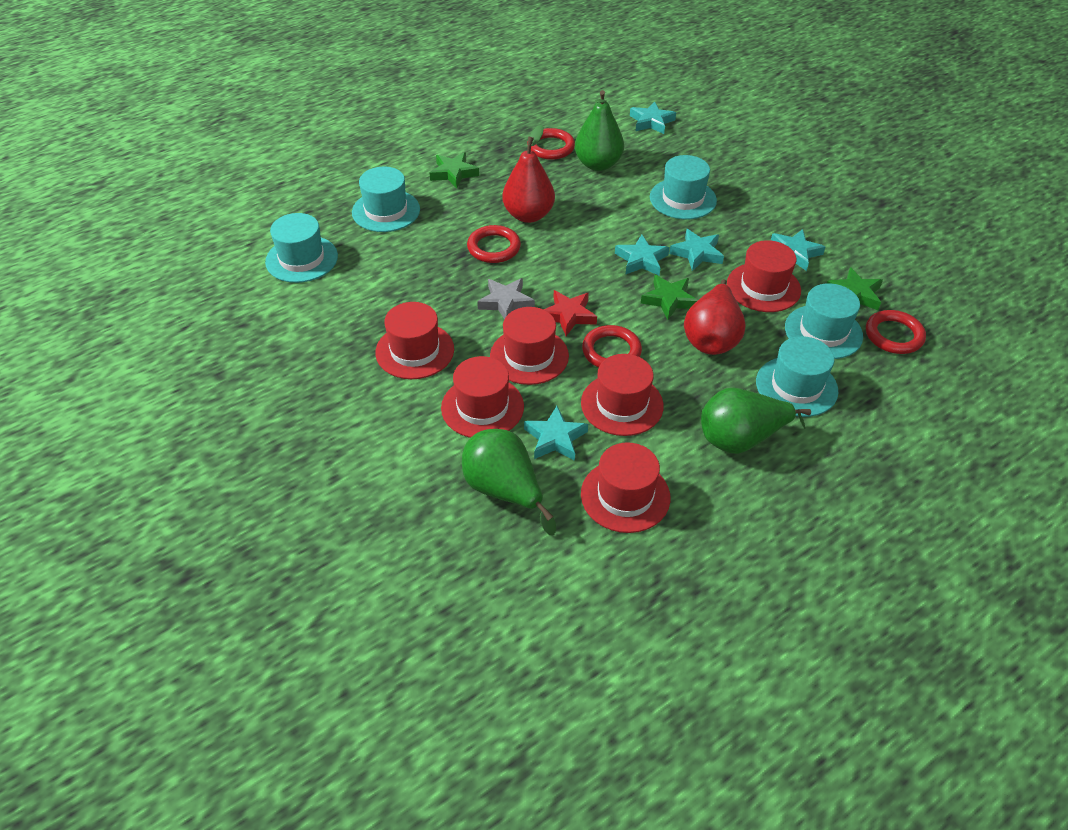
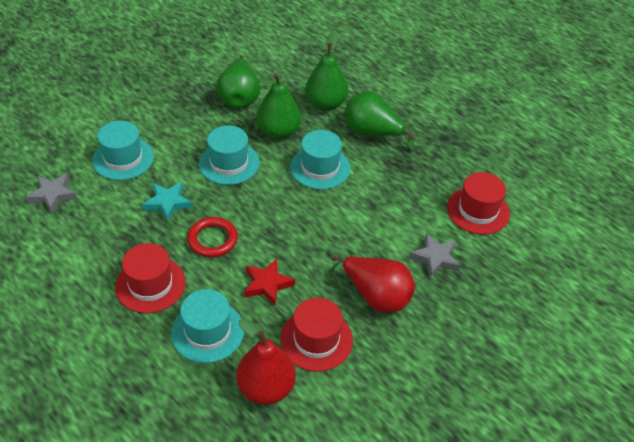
green pear: 3 -> 4
green star: 3 -> 0
grey star: 1 -> 2
red hat: 6 -> 3
red ring: 4 -> 1
turquoise hat: 5 -> 4
turquoise star: 5 -> 1

